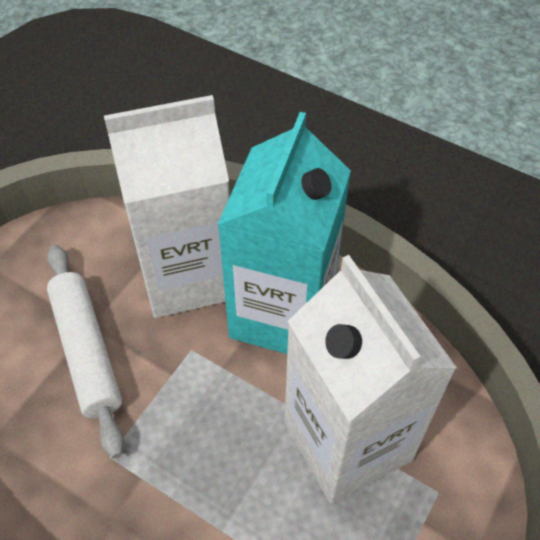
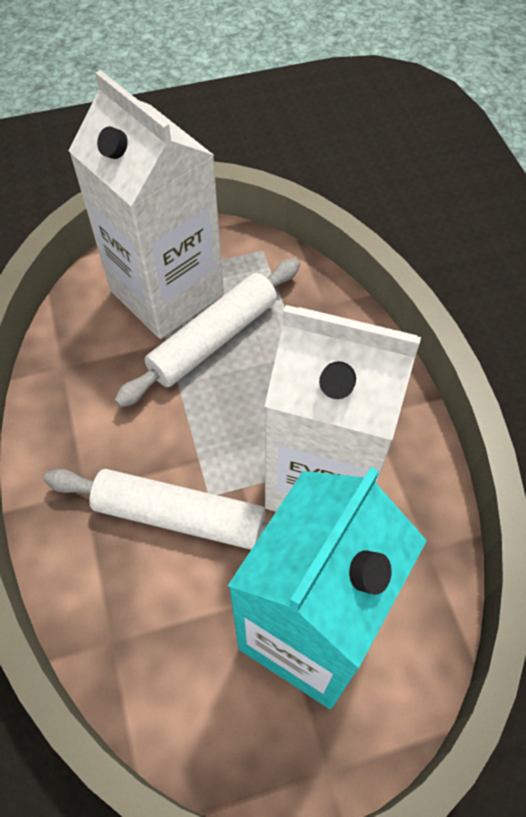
white rolling pin: 1 -> 2

